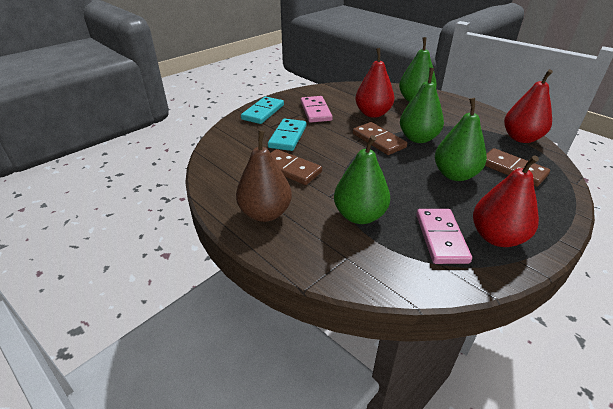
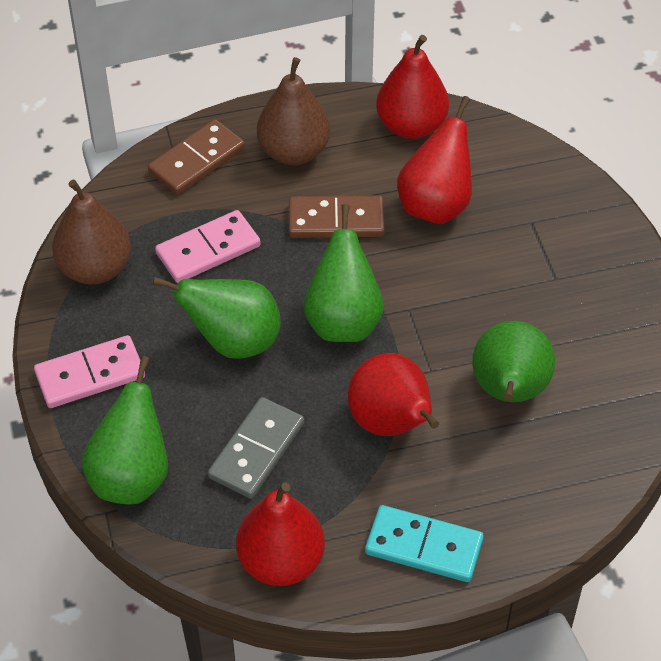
brown domino: 3 -> 2
brown pear: 1 -> 2
grey domino: 0 -> 1
red pear: 3 -> 4
turquoise domino: 2 -> 1

